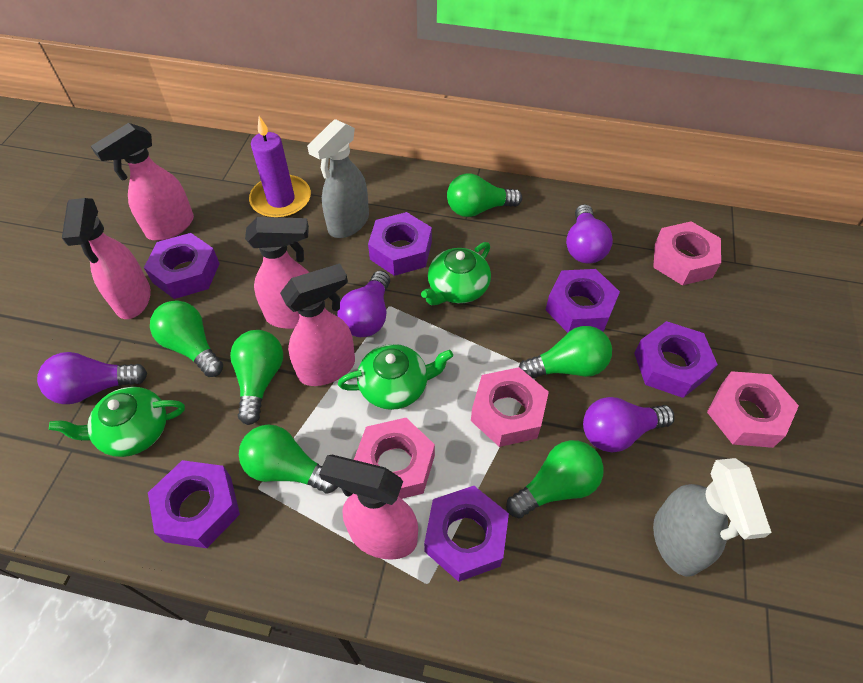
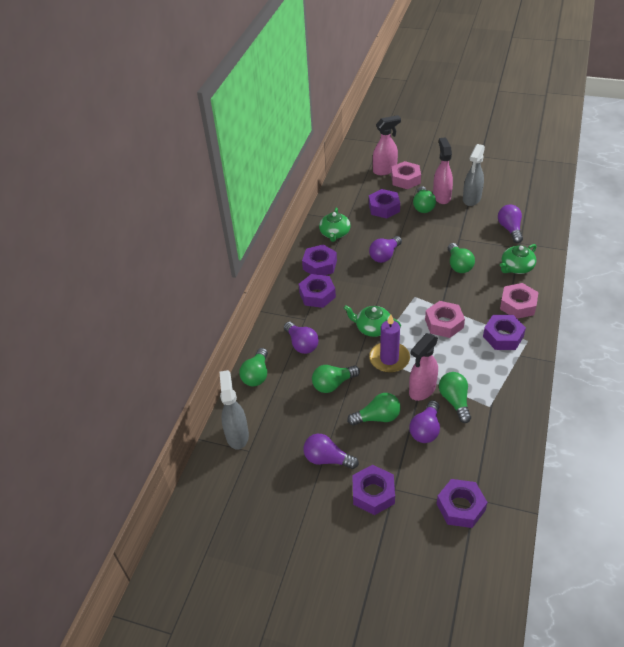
pink nut: 4 -> 3
pink spray bottle: 5 -> 3
purple light bulb: 4 -> 5

